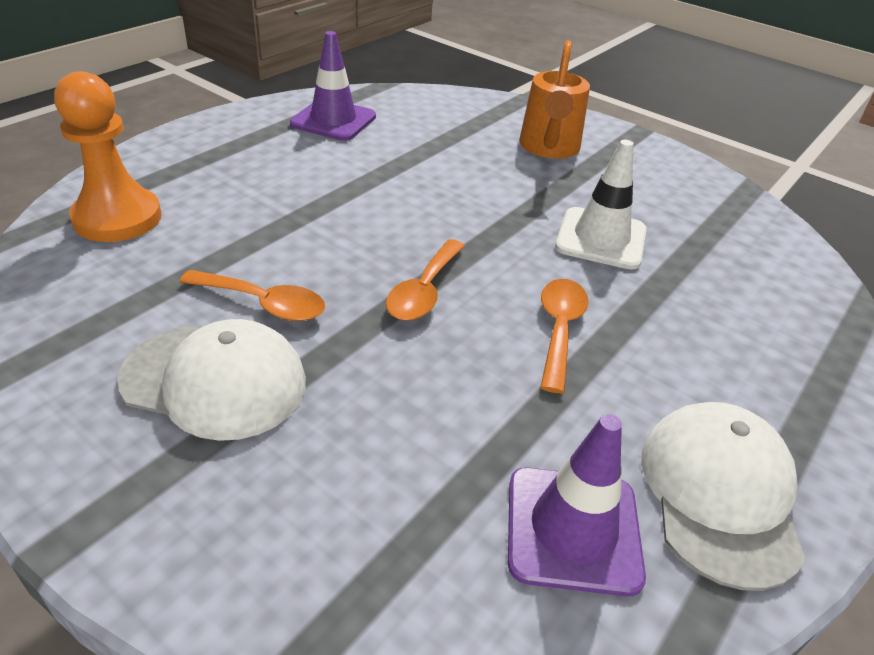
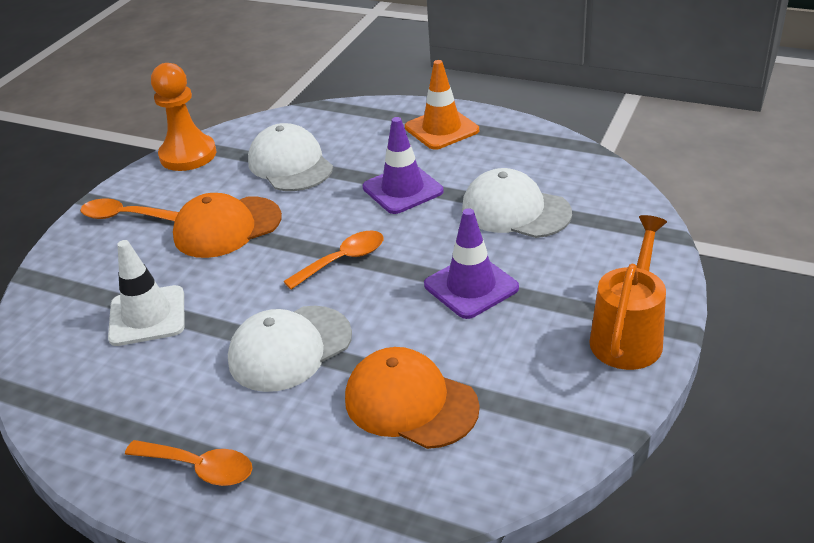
orange cap: 0 -> 2
orange traffic cone: 0 -> 1
white cap: 2 -> 3

